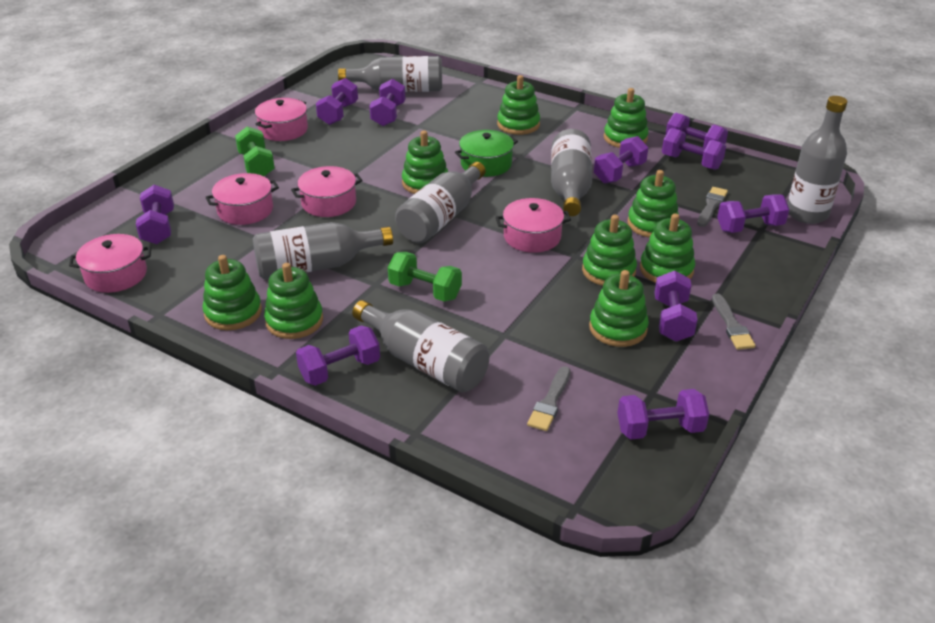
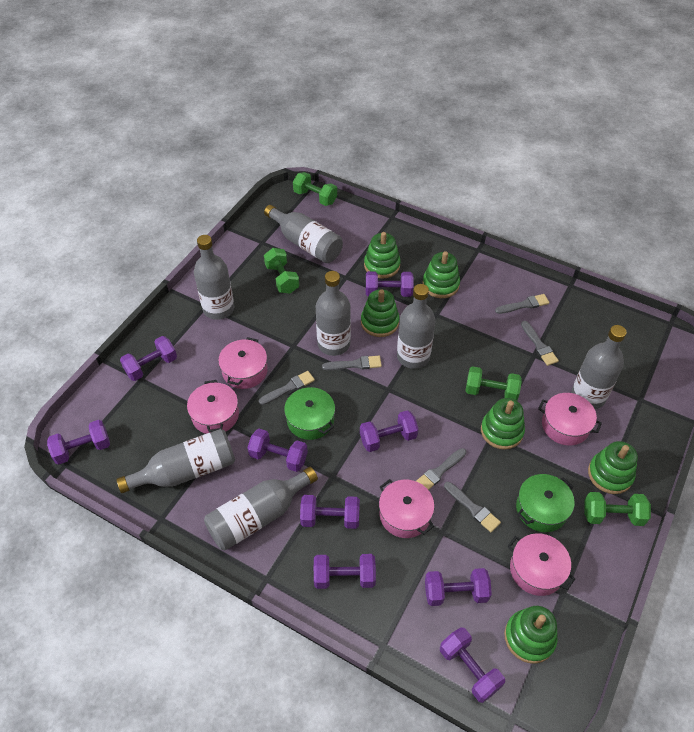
green dumbbell: 2 -> 4
green pot: 1 -> 2
green stacking toy: 9 -> 6
grey bottle: 6 -> 7
grey brush: 3 -> 6
purple dumbbell: 10 -> 9

